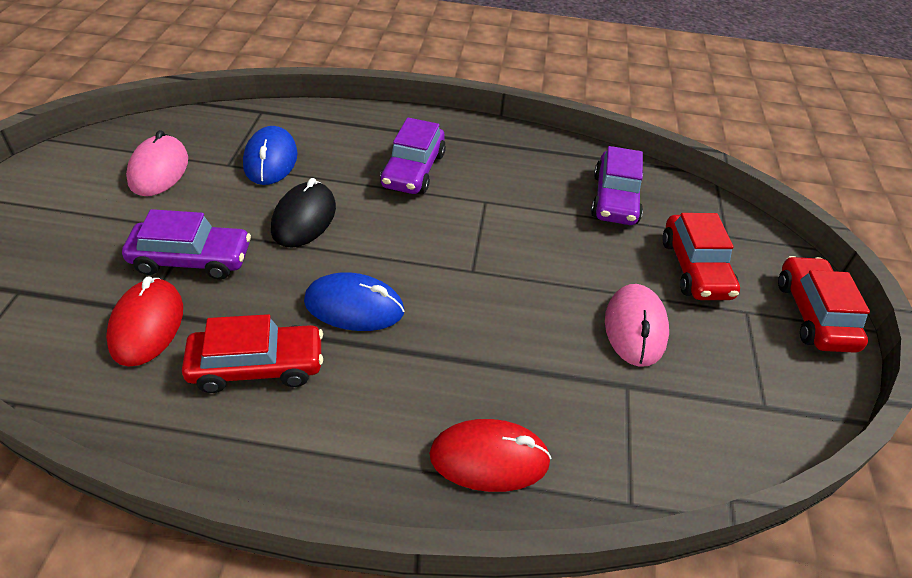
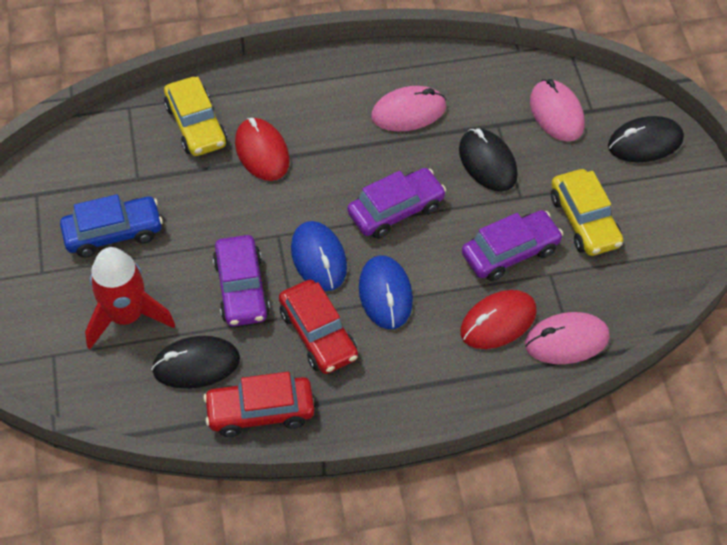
black mouse: 1 -> 3
blue car: 0 -> 1
pink mouse: 2 -> 3
red car: 3 -> 2
red rocket: 0 -> 1
yellow car: 0 -> 2

